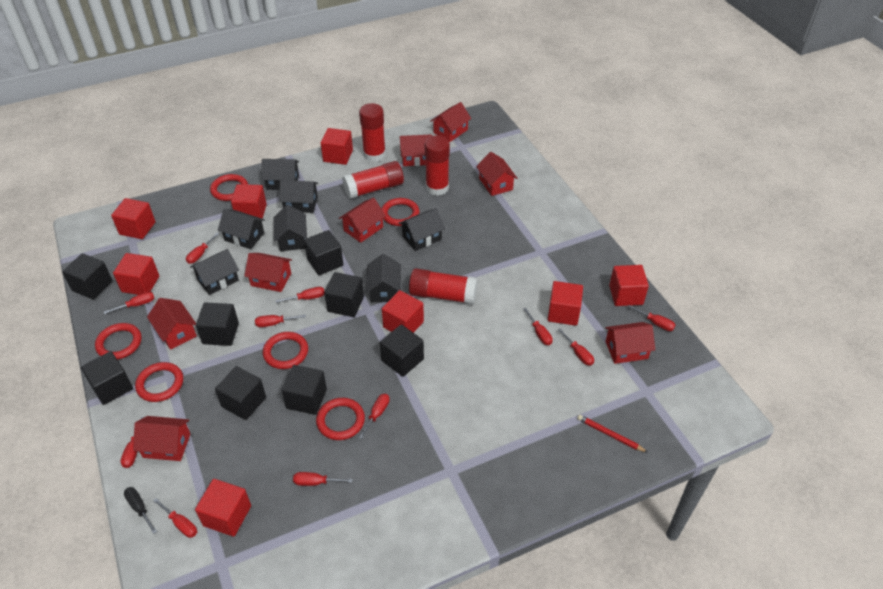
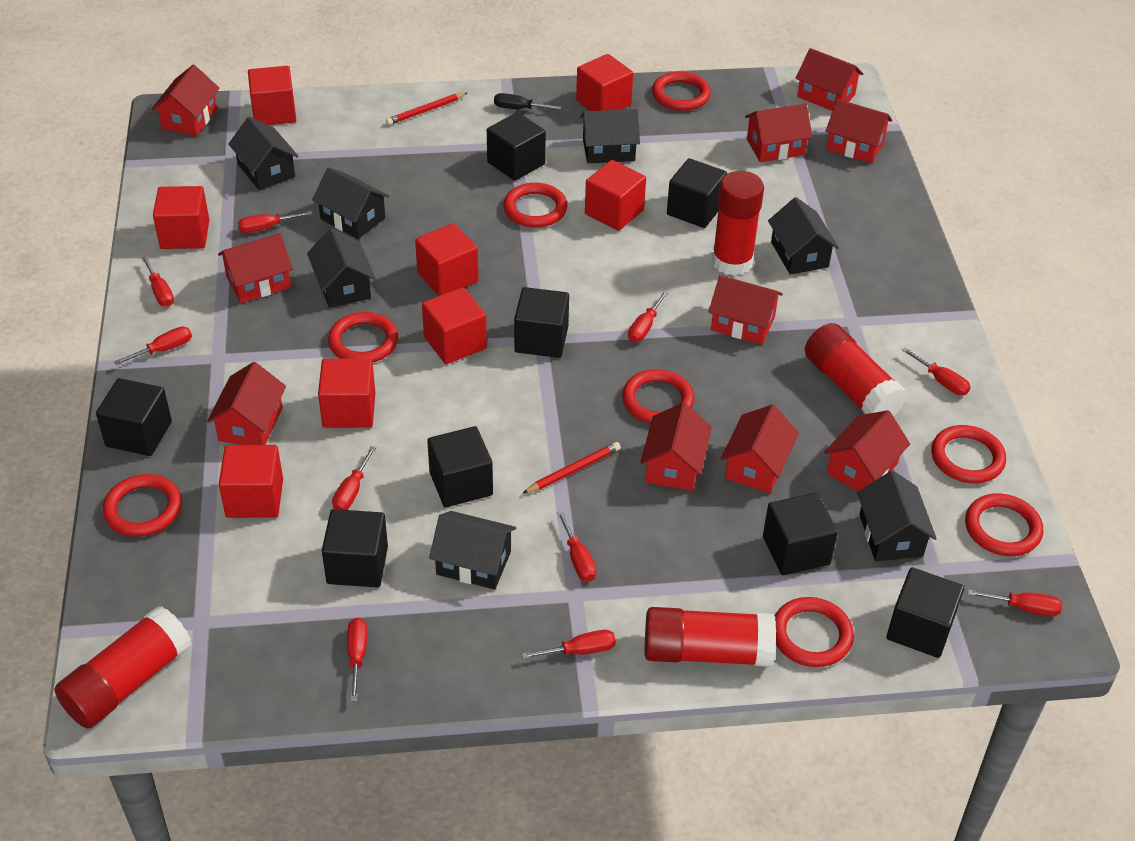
red house: 8 -> 10
red pencil: 1 -> 2
red ring: 6 -> 8
red screwdriver: 11 -> 10

